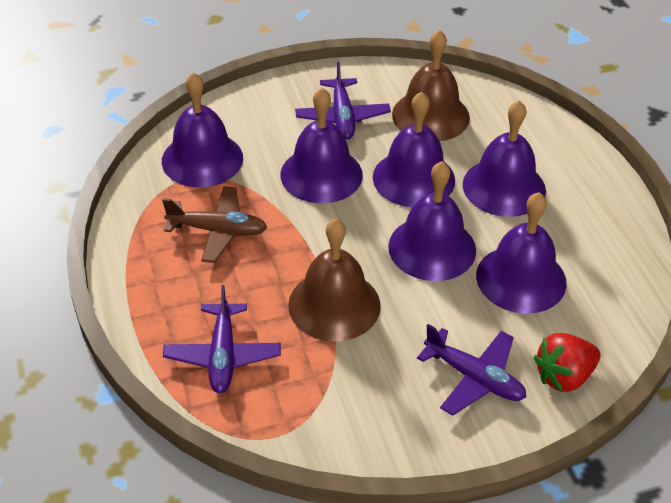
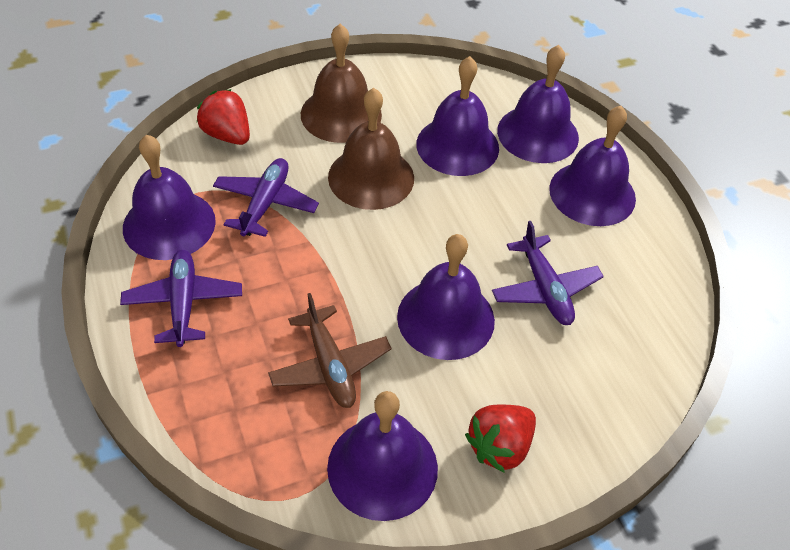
red strawberry: 1 -> 2

